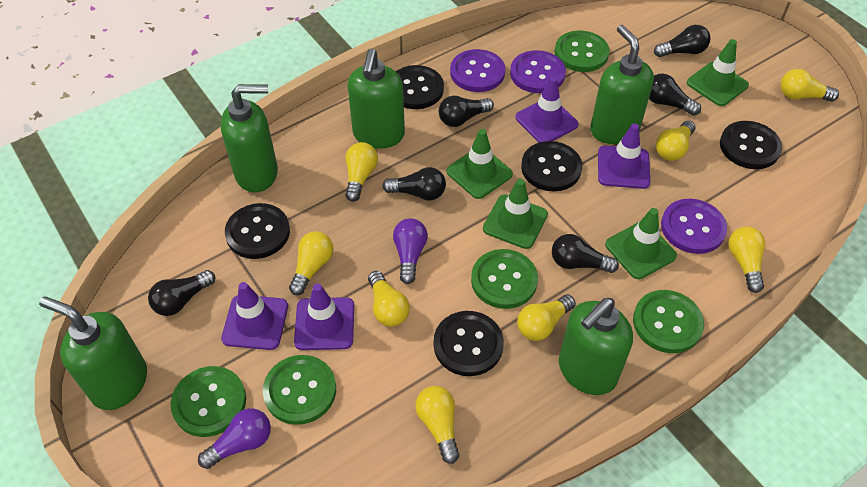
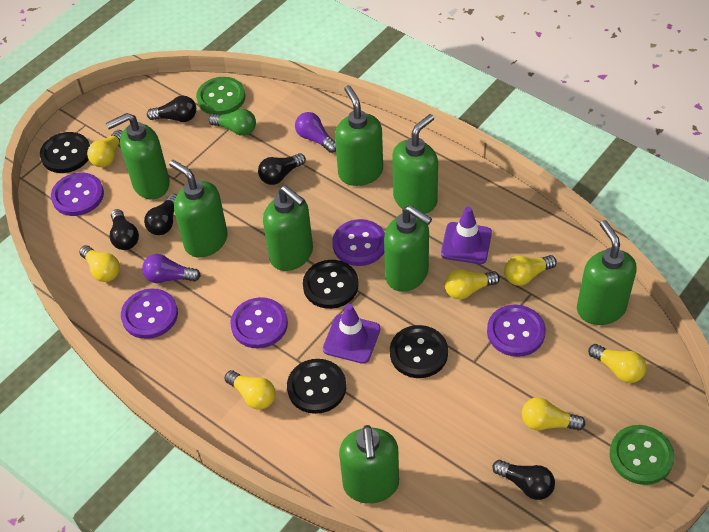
black button: 5 -> 4
black light bulb: 6 -> 5
green button: 5 -> 2
green light bulb: 0 -> 1
green soap dispenser: 5 -> 8
green traffic cone: 4 -> 0
purple button: 3 -> 5
purple traffic cone: 4 -> 2
yellow light bulb: 8 -> 7

